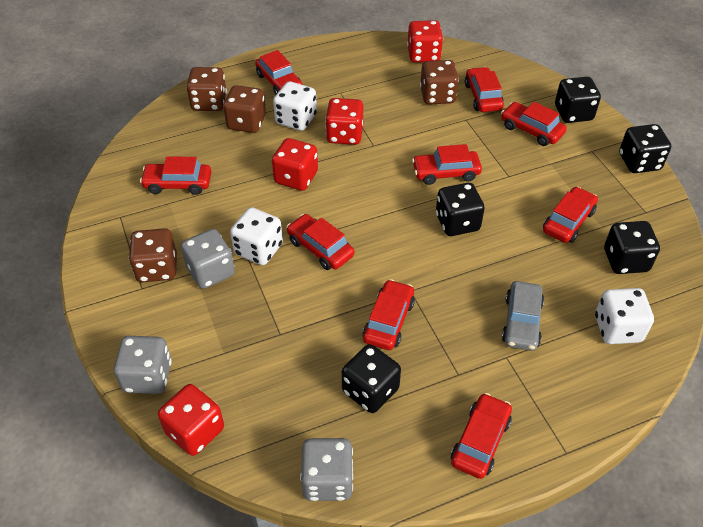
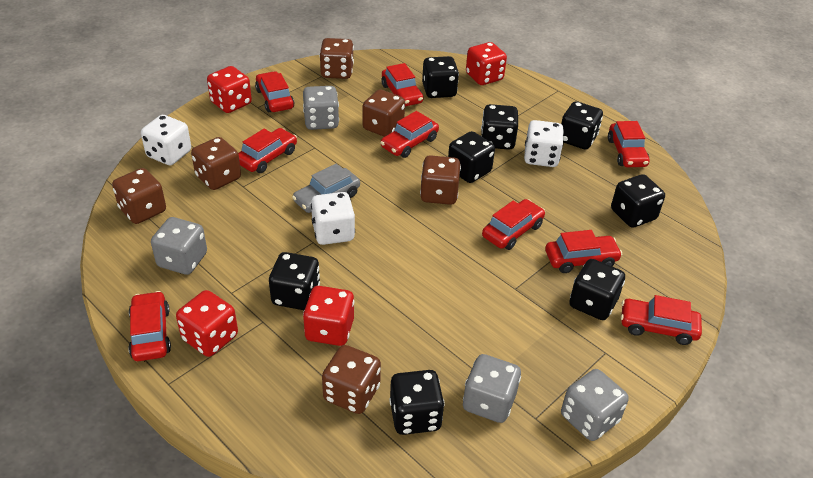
black dice: 5 -> 8
brown dice: 4 -> 6
grey dice: 3 -> 4

